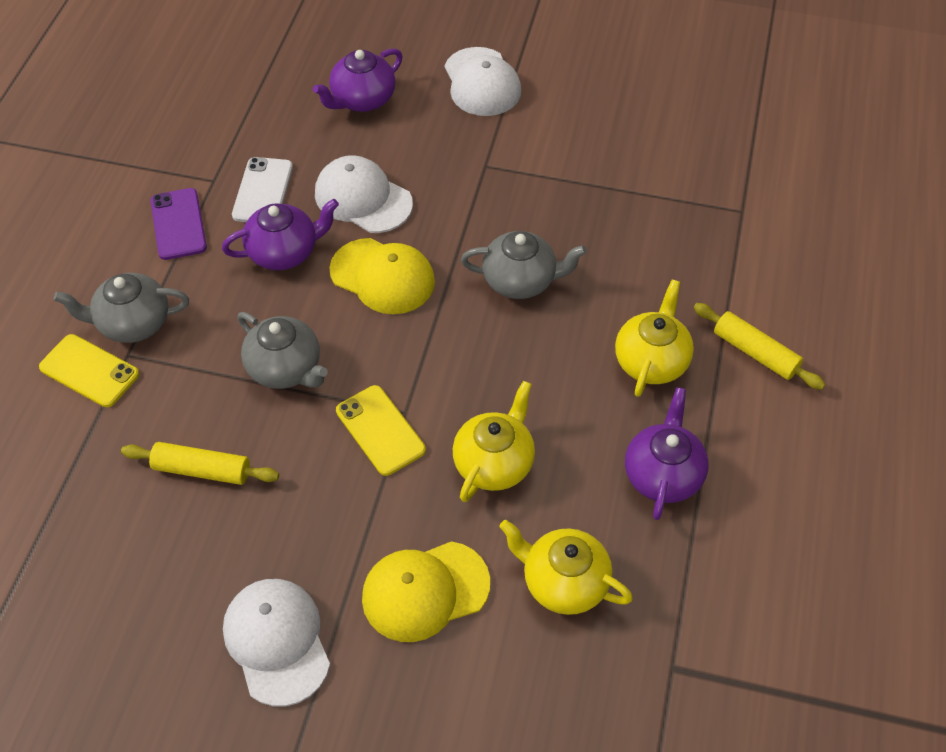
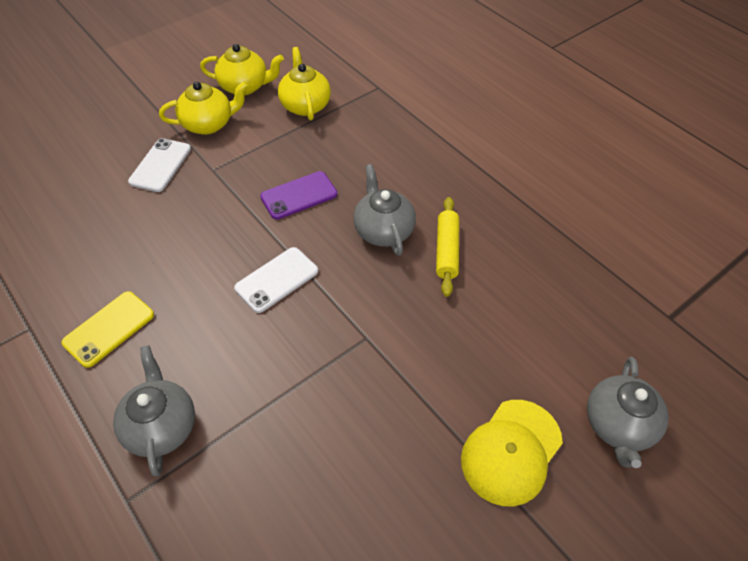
purple teapot: 3 -> 0
white cap: 3 -> 0
white phone: 1 -> 2
yellow cap: 2 -> 1
yellow phone: 2 -> 1
yellow rolling pin: 2 -> 1

